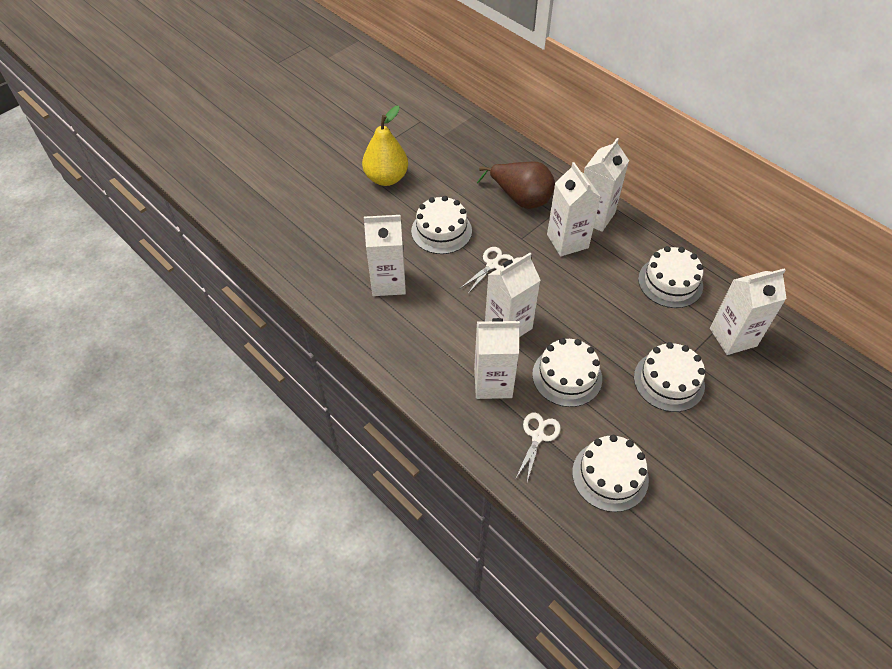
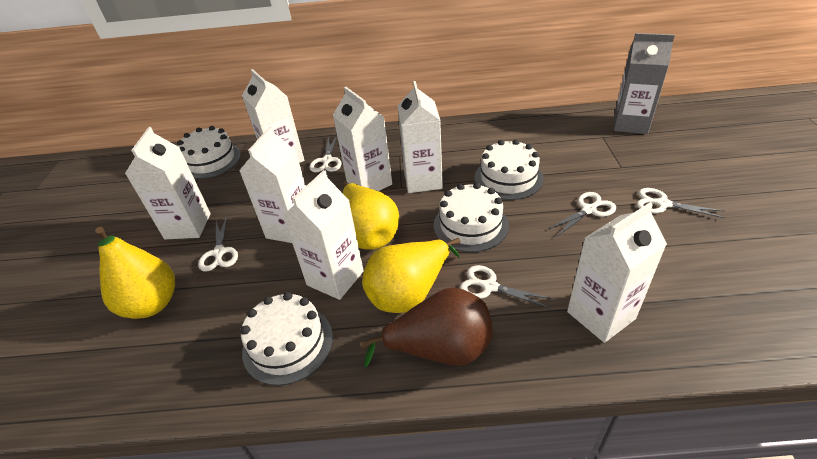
grey carton: 0 -> 1
white cake: 5 -> 4
white carton: 6 -> 7
white scissors: 2 -> 5
yellow pear: 1 -> 3

